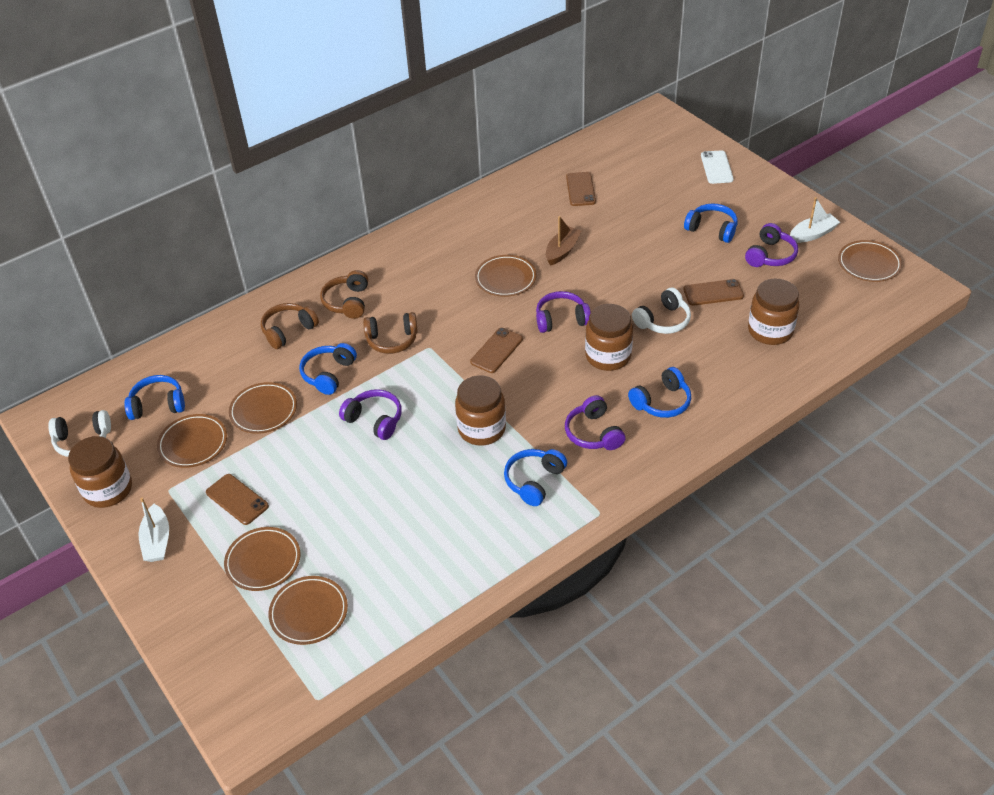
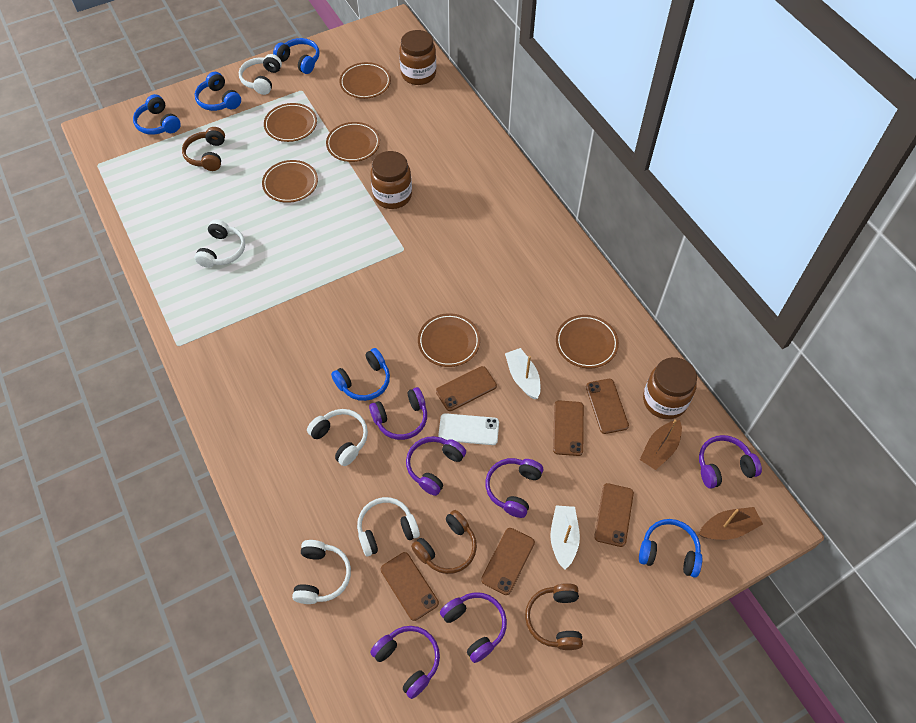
brown boat: 1 -> 2
brown jar: 4 -> 3
brown phone: 4 -> 6
purple headphones: 4 -> 6
white headphones: 2 -> 5

